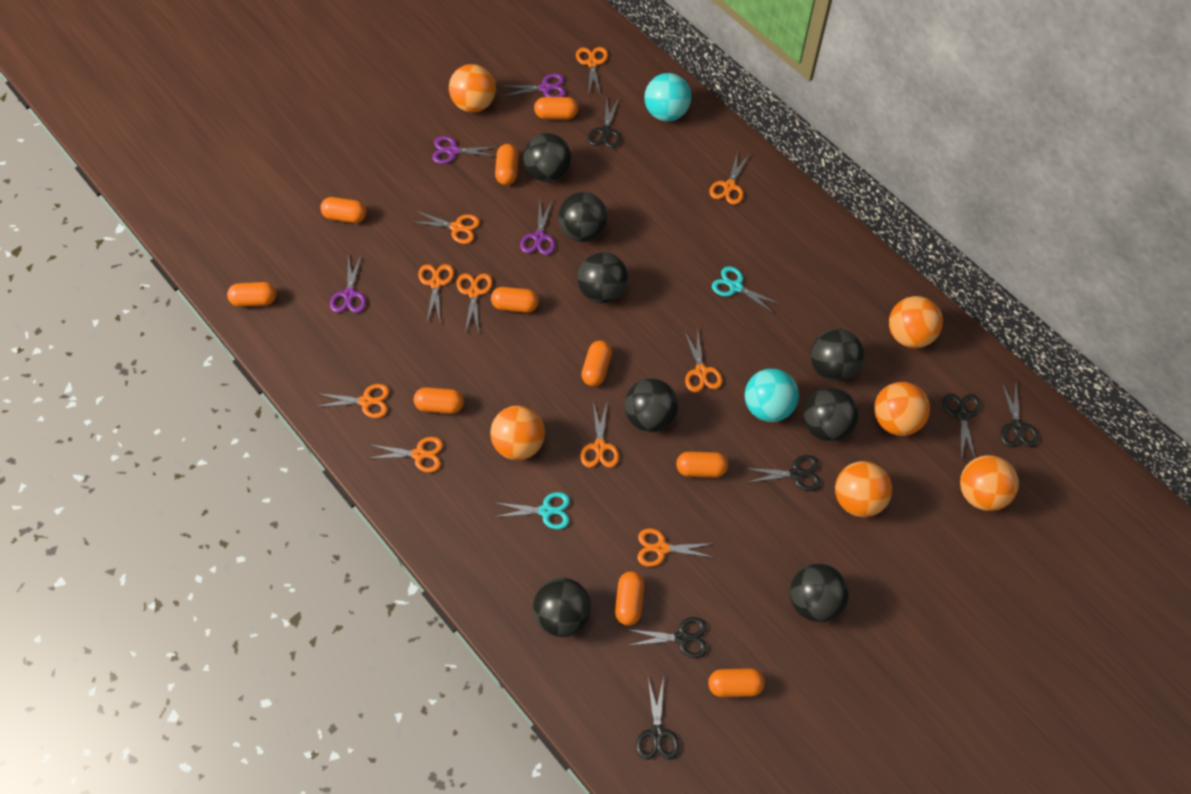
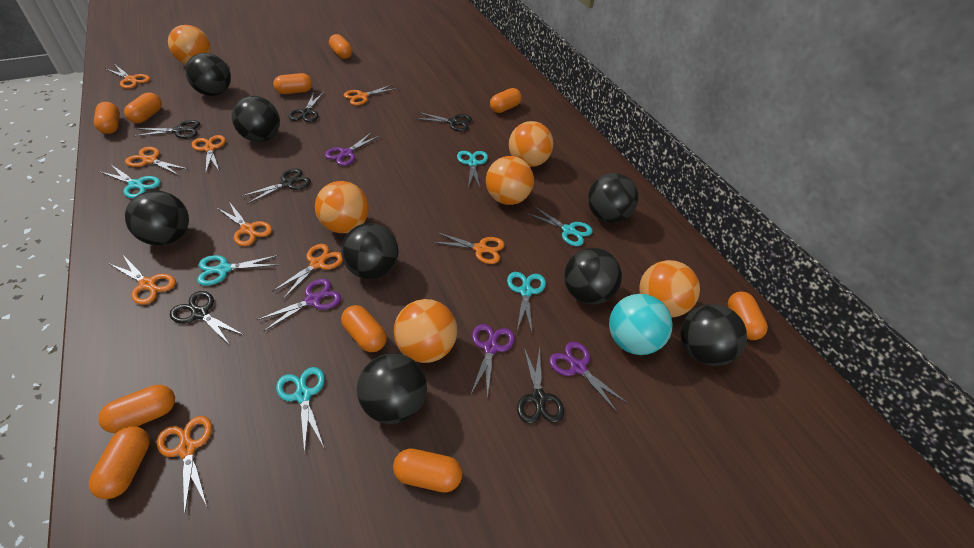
orange scissors: 10 -> 9
turquoise ball: 2 -> 1
turquoise scissors: 2 -> 6

